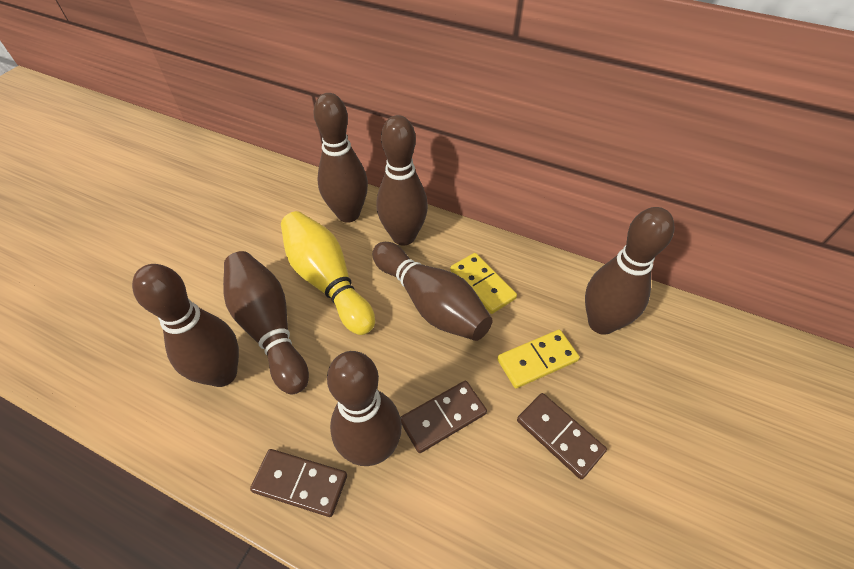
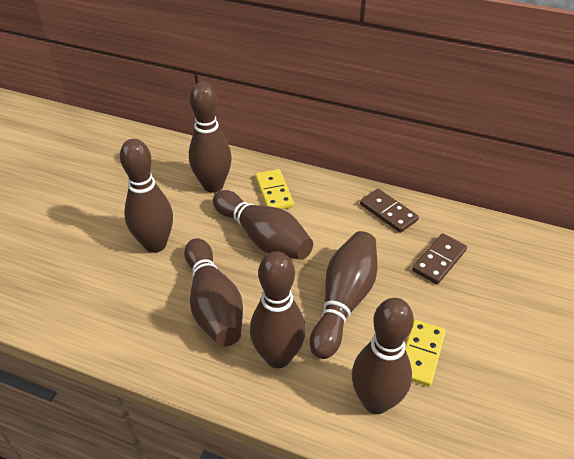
brown domino: 3 -> 2
yellow bowling pin: 1 -> 0

